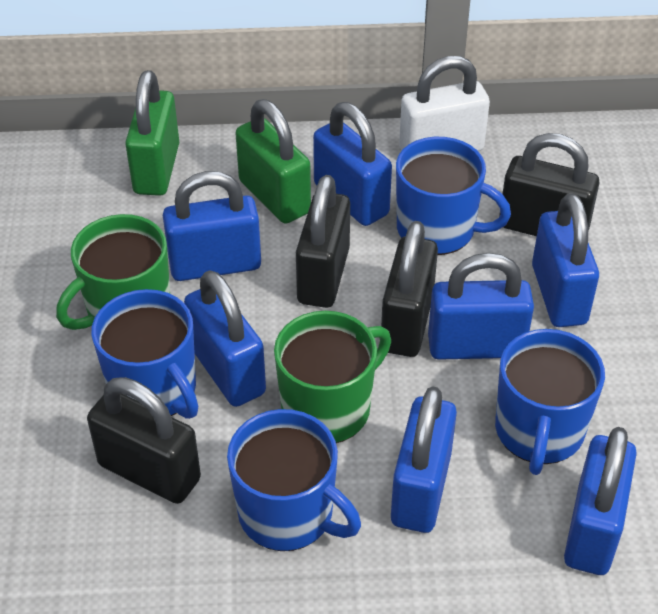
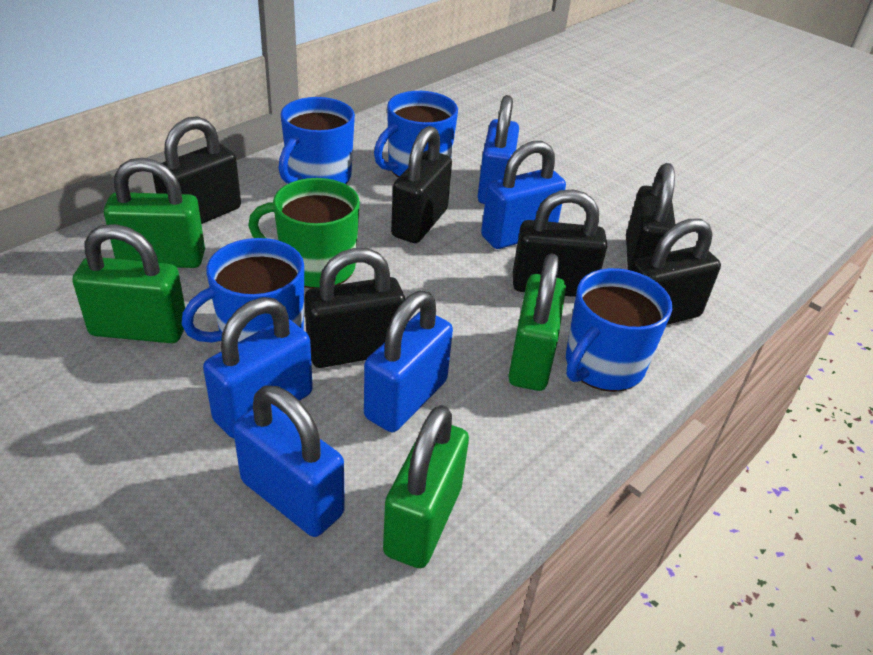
black padlock: 4 -> 6
blue padlock: 7 -> 5
green mug: 2 -> 1
green padlock: 2 -> 4
white padlock: 1 -> 0

